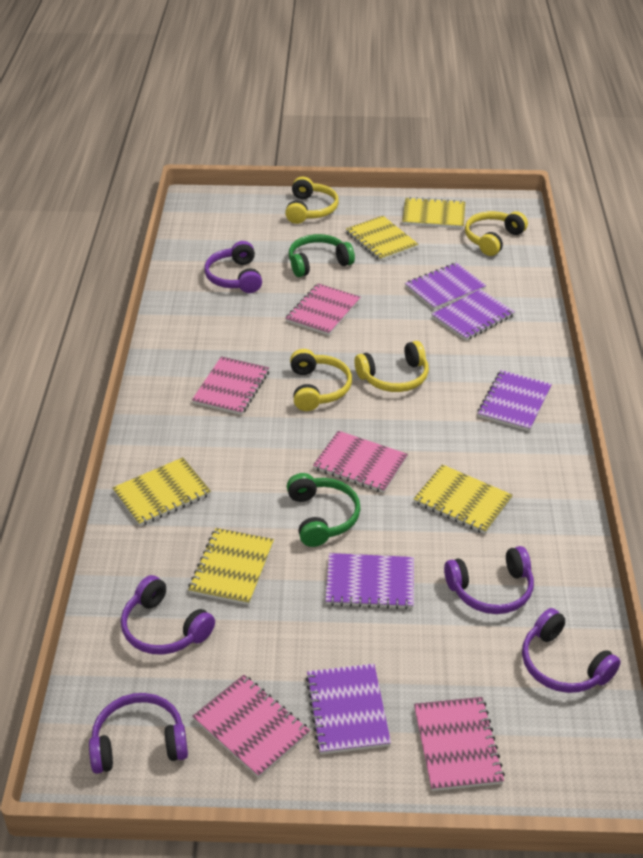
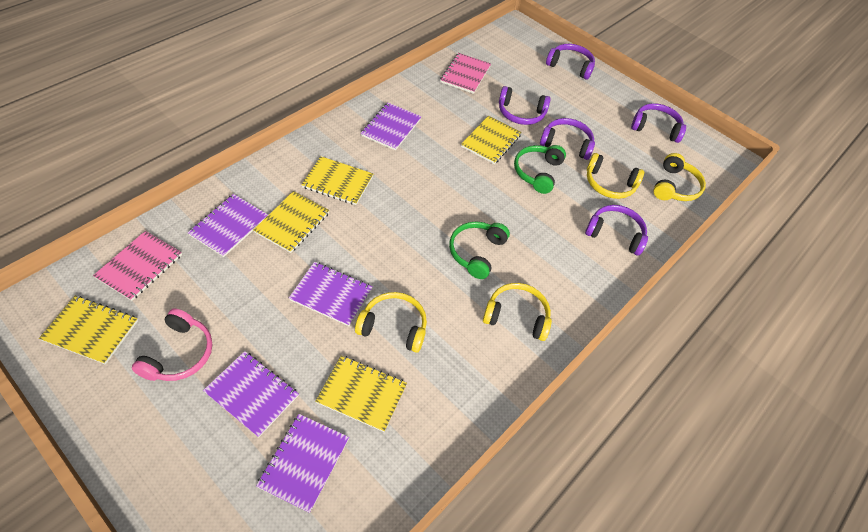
pink headphones: 0 -> 1
pink notebook: 5 -> 2

